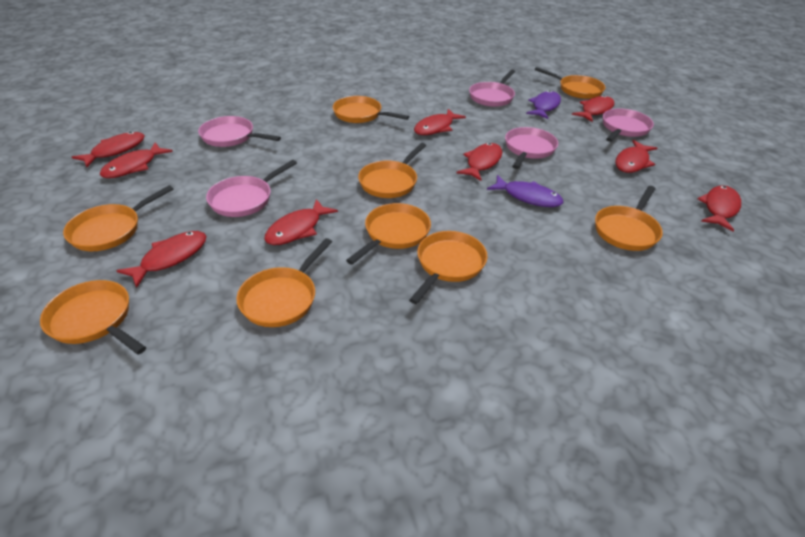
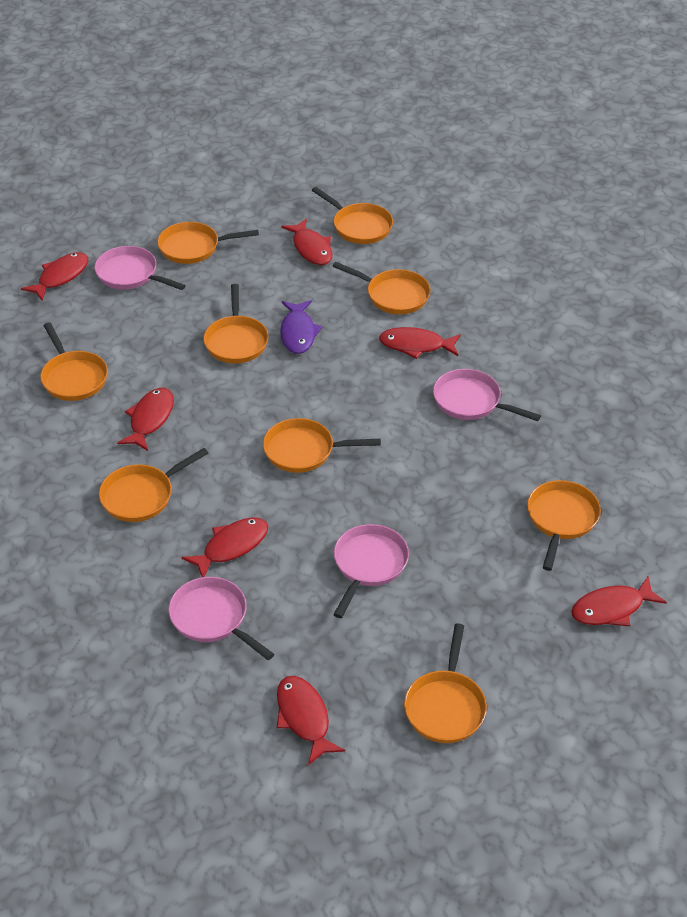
pink pan: 5 -> 4
purple fish: 2 -> 1
red fish: 9 -> 7

